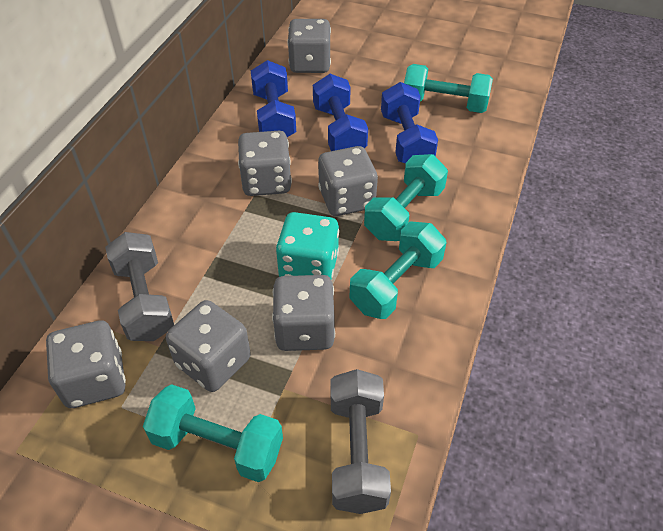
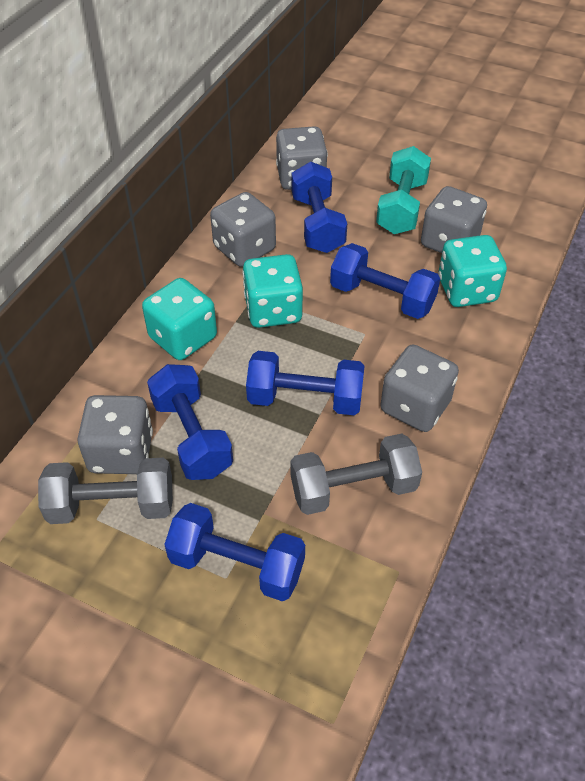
blue dumbbell: 3 -> 5
grey dice: 6 -> 5
turquoise dice: 1 -> 3
turquoise dumbbell: 4 -> 1

